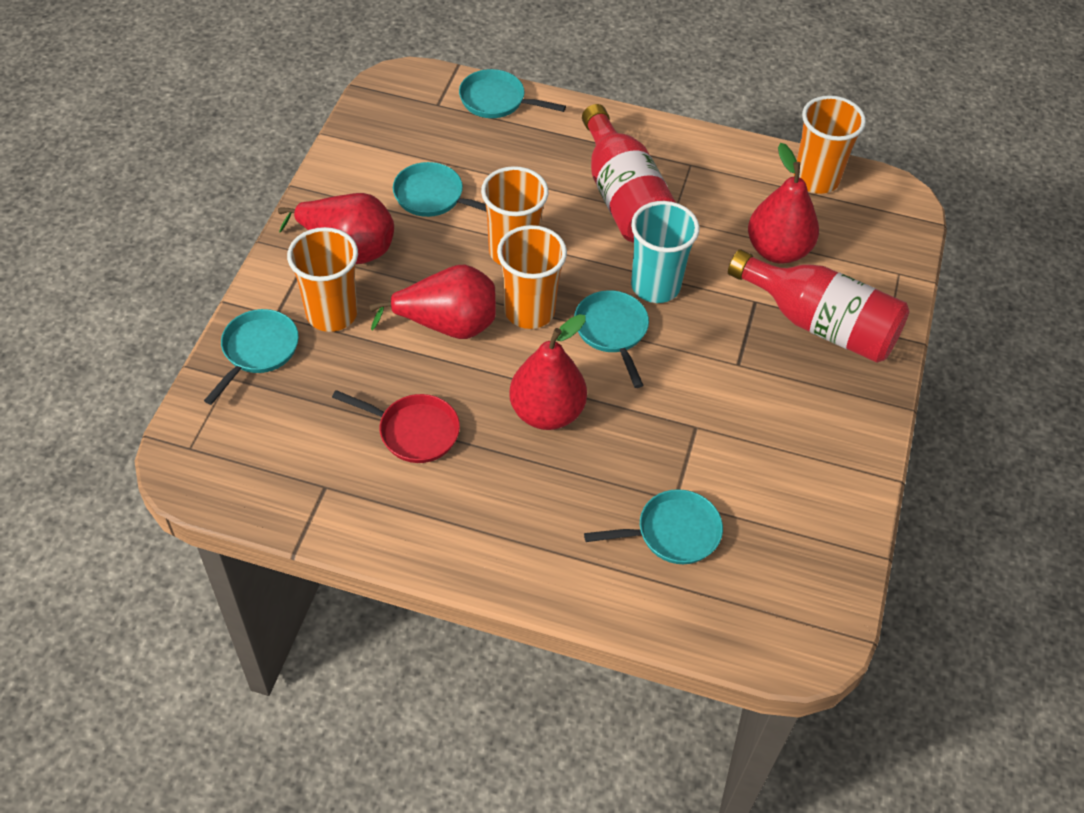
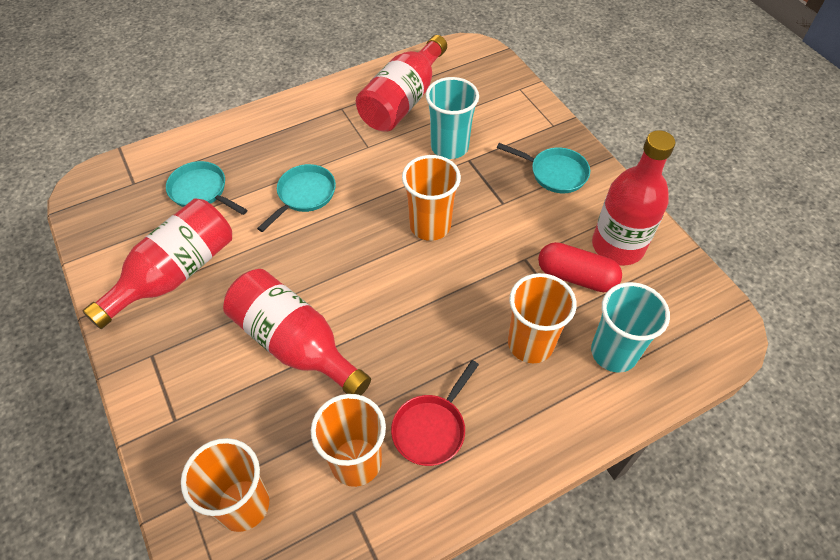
red bottle: 2 -> 4
red capsule: 0 -> 1
red pear: 4 -> 0
turquoise cup: 1 -> 2
turquoise pan: 5 -> 3

